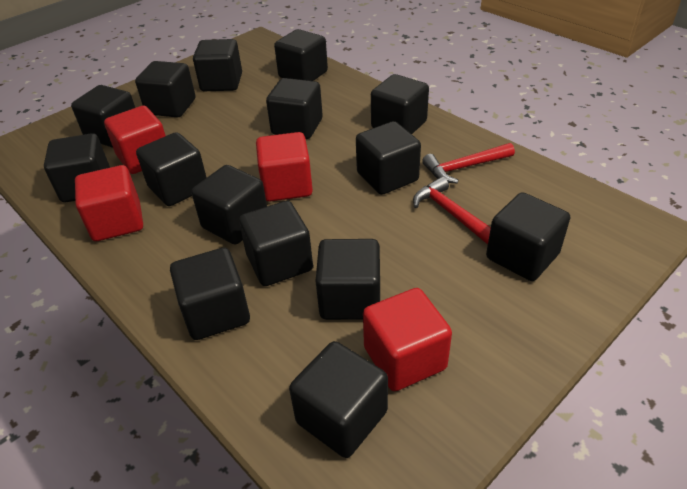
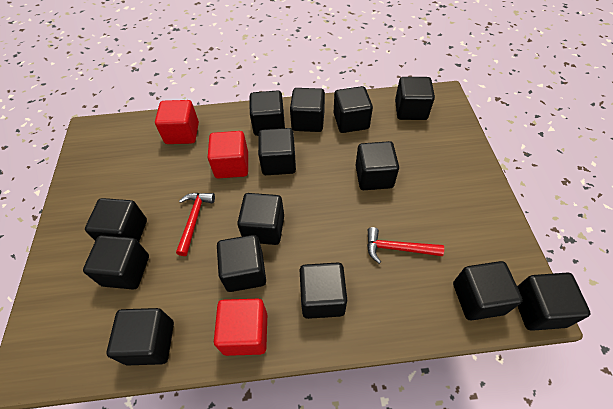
black cube: 15 -> 14
red cube: 4 -> 3

